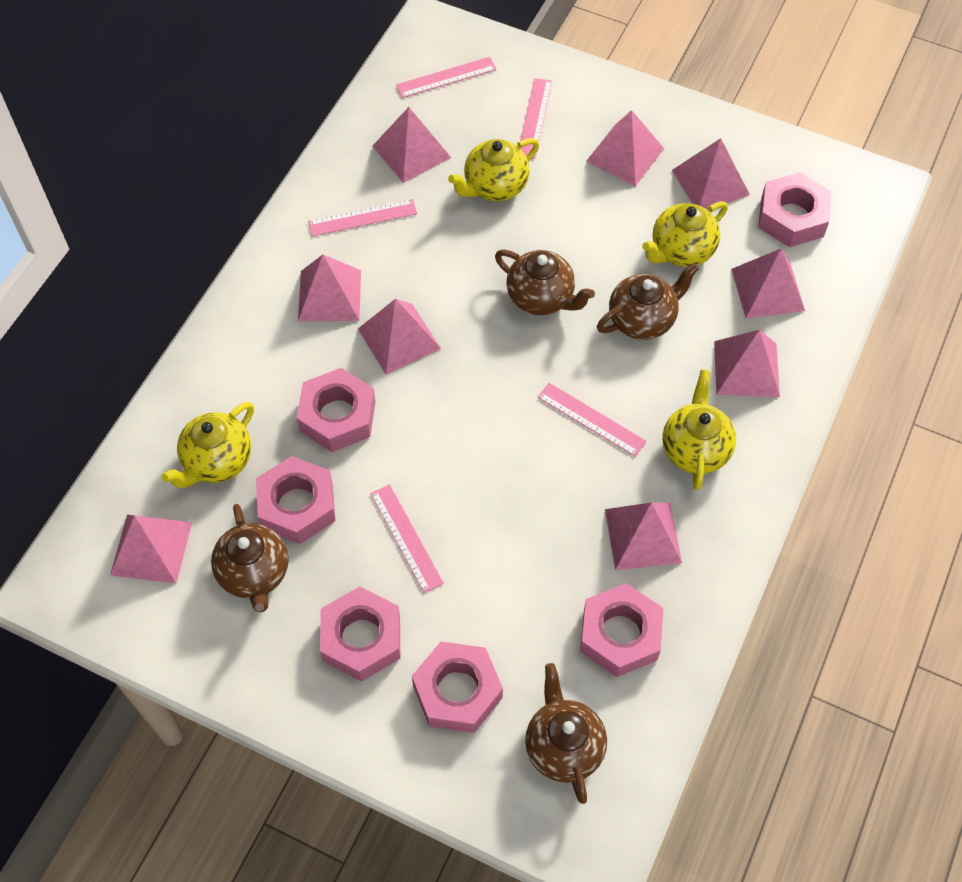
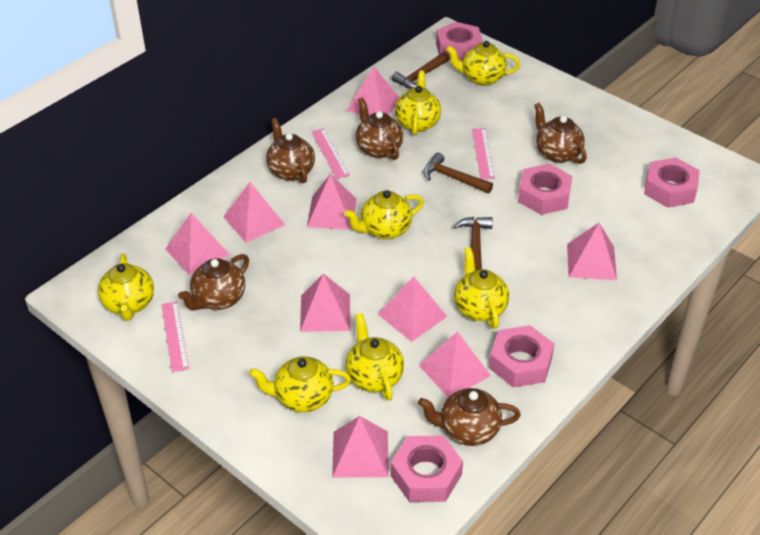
brown hammer: 0 -> 3
brown teapot: 4 -> 5
pink nut: 6 -> 5
pink ruler: 5 -> 3
yellow teapot: 4 -> 7

